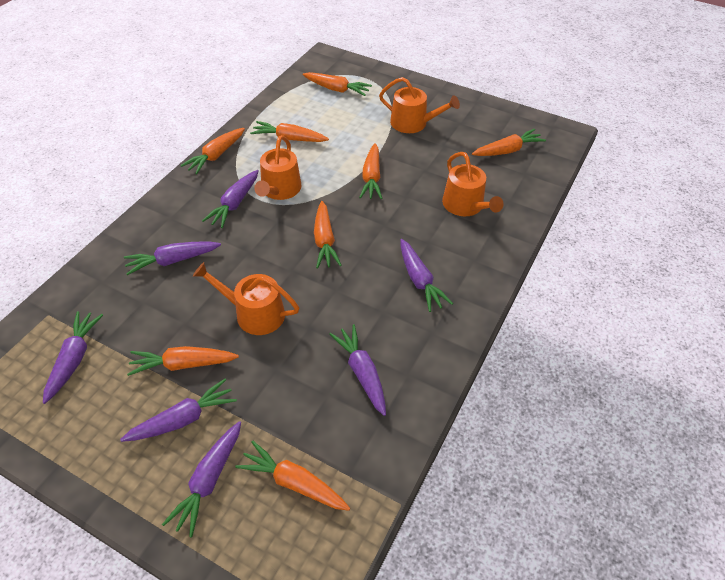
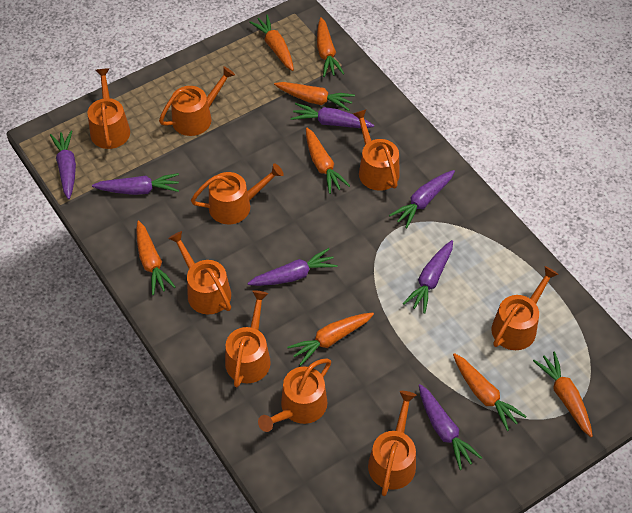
orange watering can: 4 -> 9

